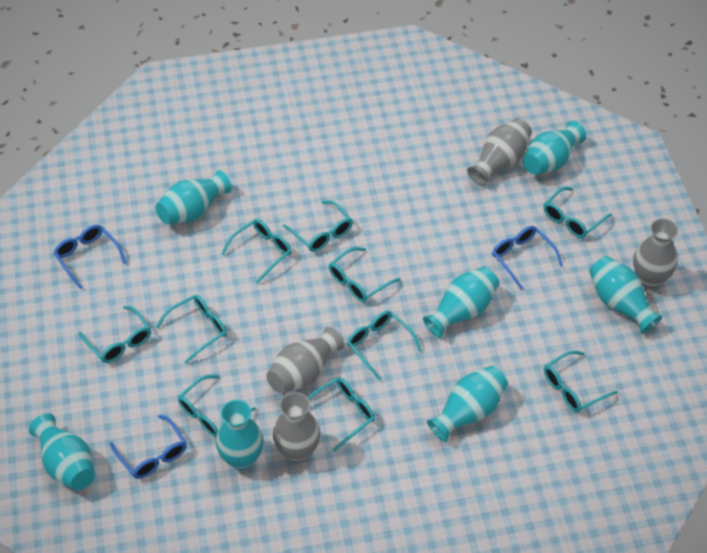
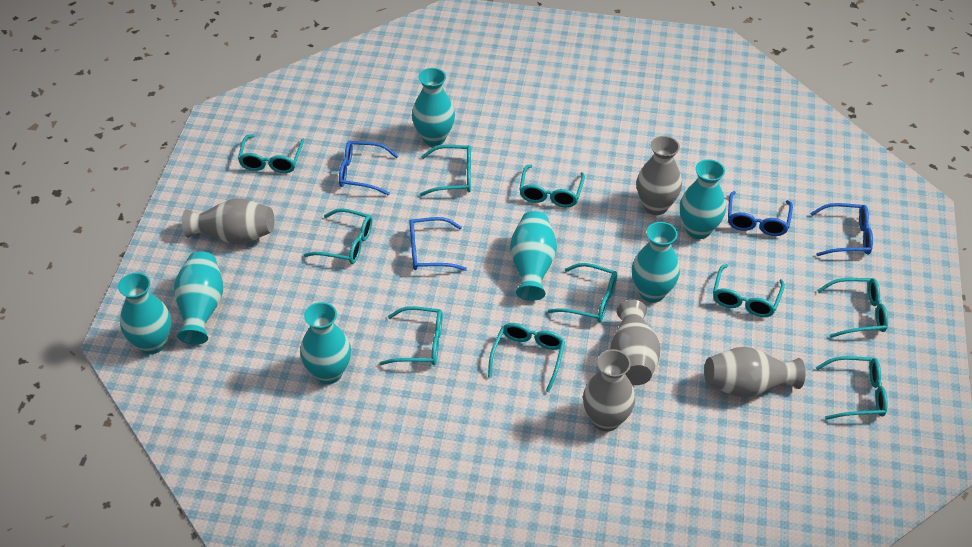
blue glasses: 3 -> 4
grey vase: 4 -> 5

